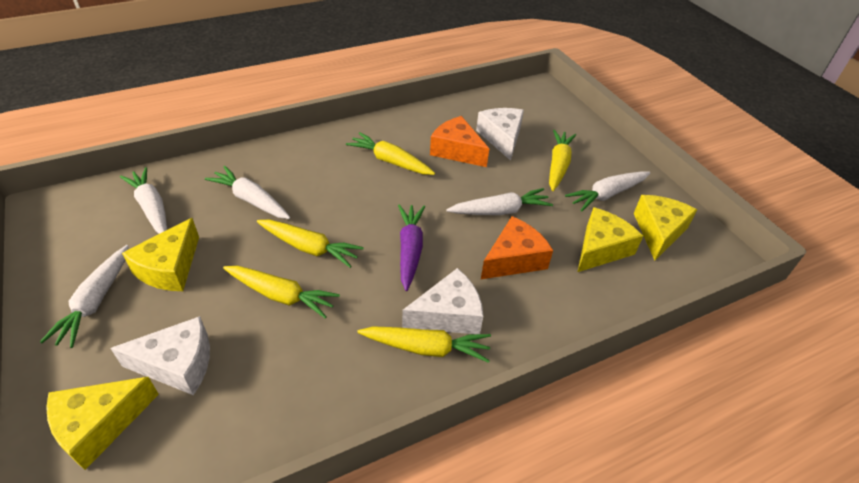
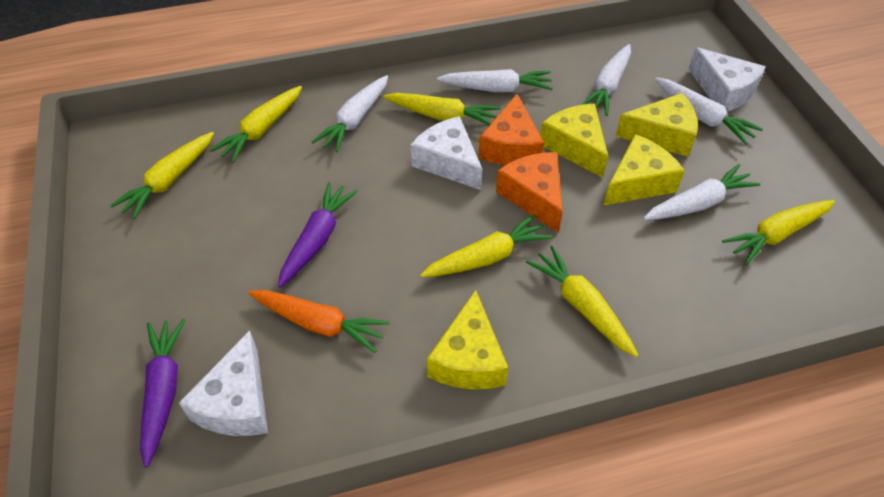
orange carrot: 0 -> 1
purple carrot: 1 -> 2
yellow carrot: 5 -> 6

